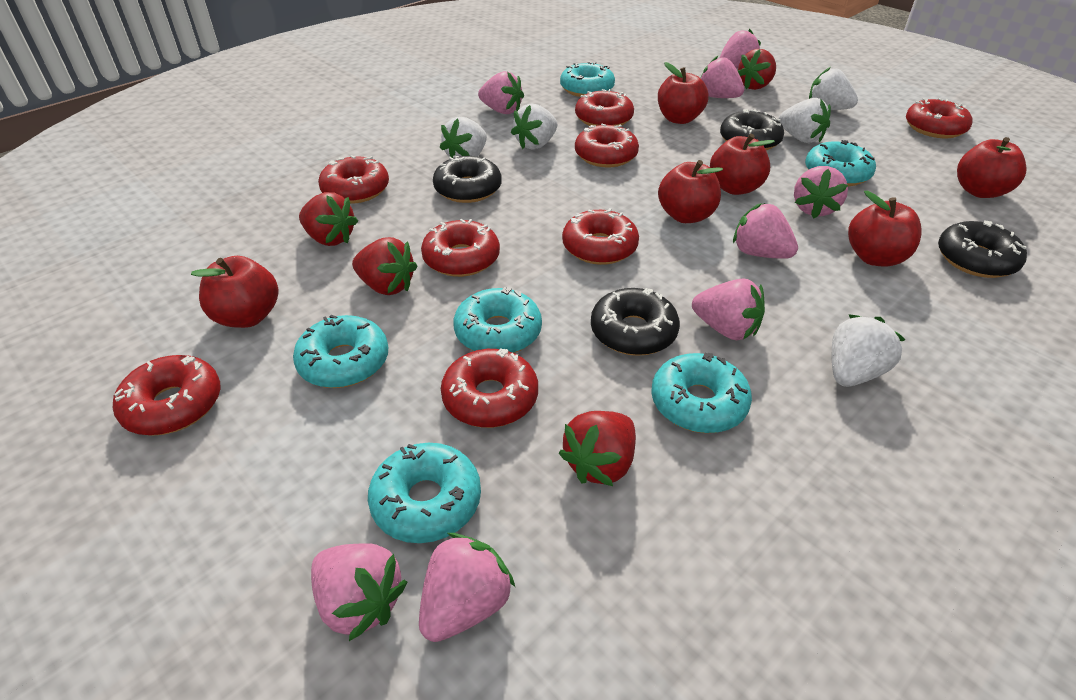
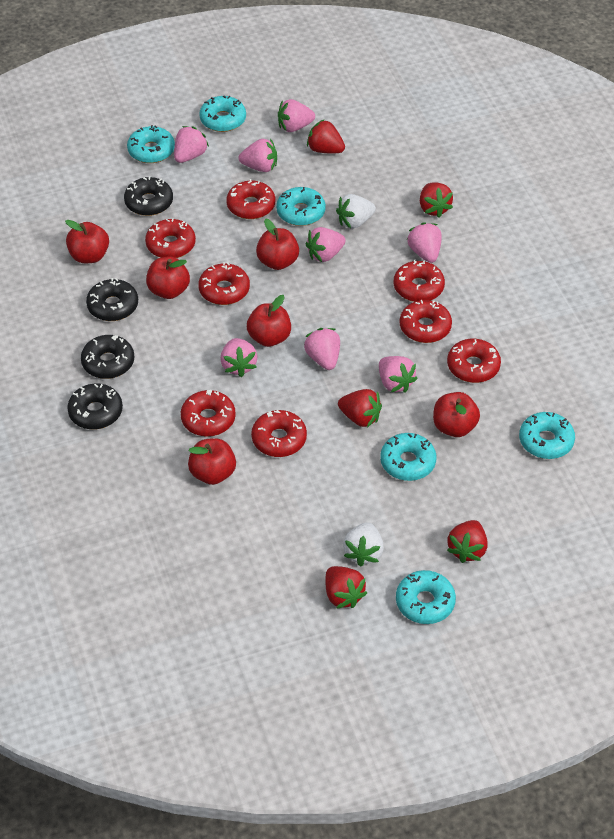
red strawberry: 4 -> 5
white strawberry: 5 -> 2

